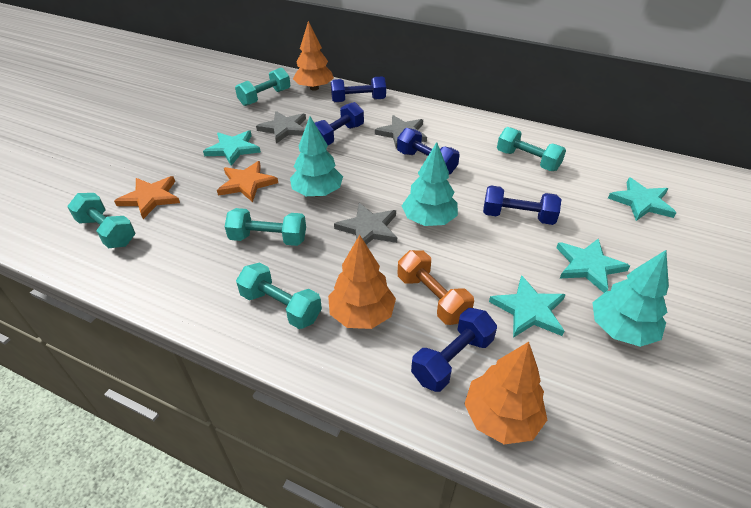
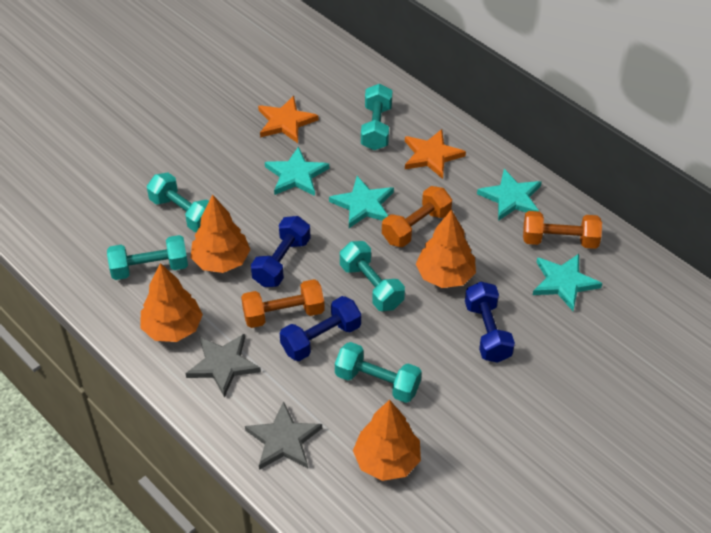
blue dumbbell: 5 -> 3
grey star: 3 -> 2
orange dumbbell: 1 -> 3
orange tree: 3 -> 4
turquoise tree: 3 -> 0

